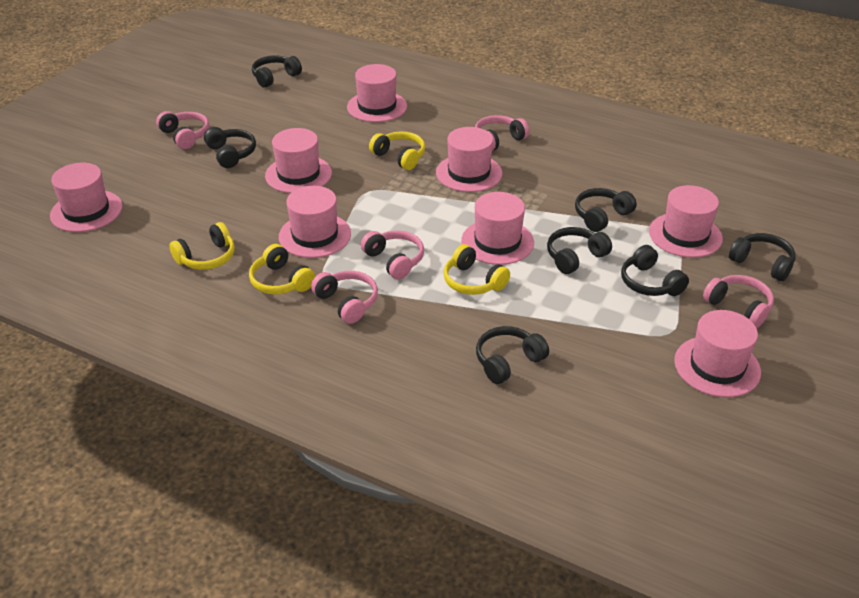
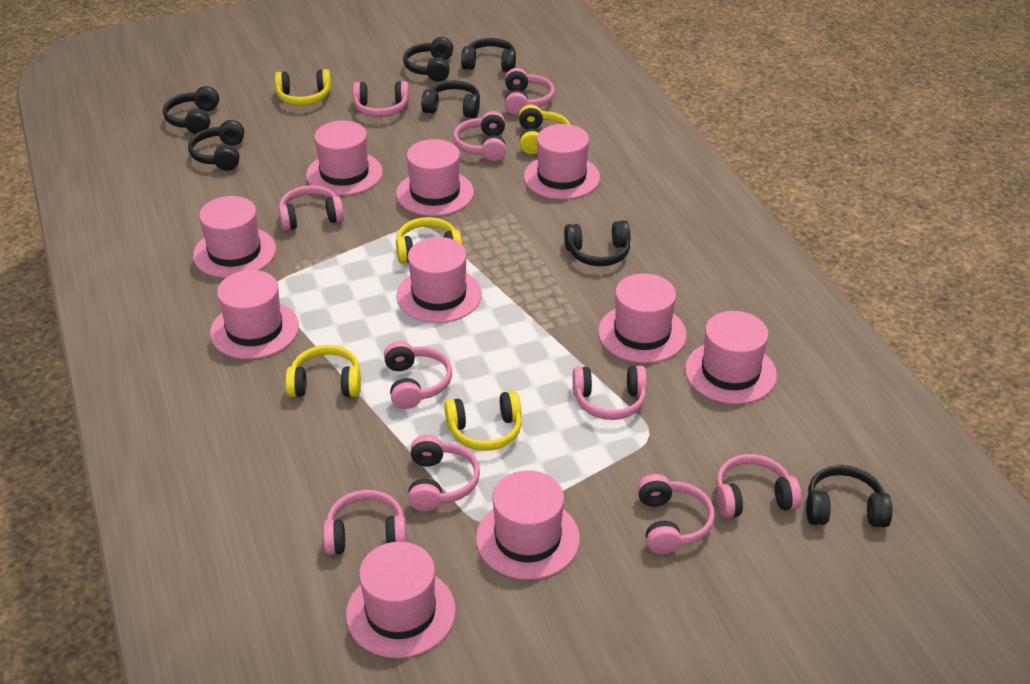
pink hat: 8 -> 10
pink headphones: 5 -> 10
yellow headphones: 4 -> 5

